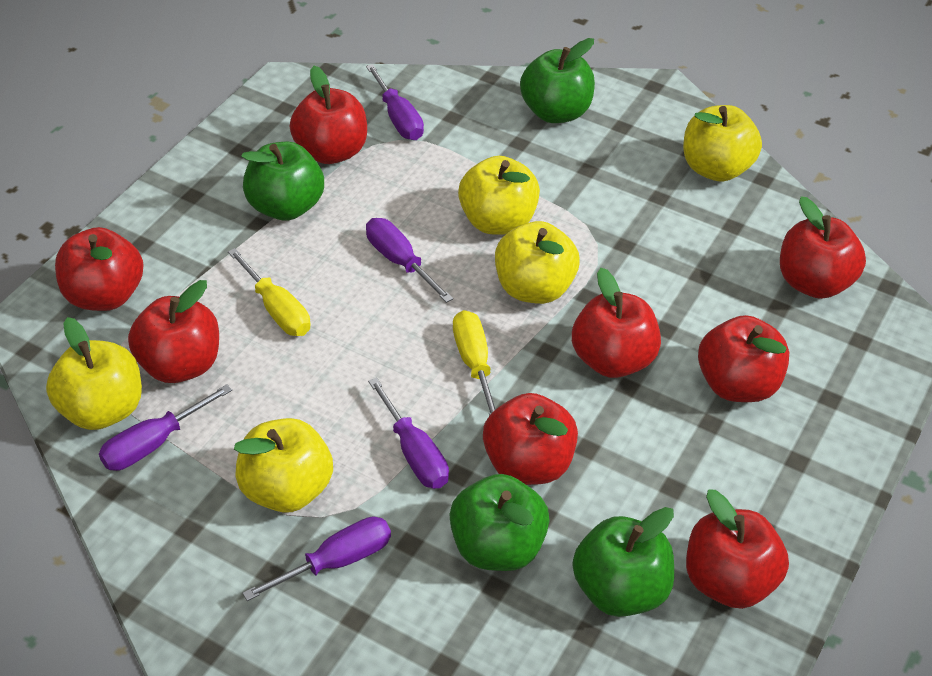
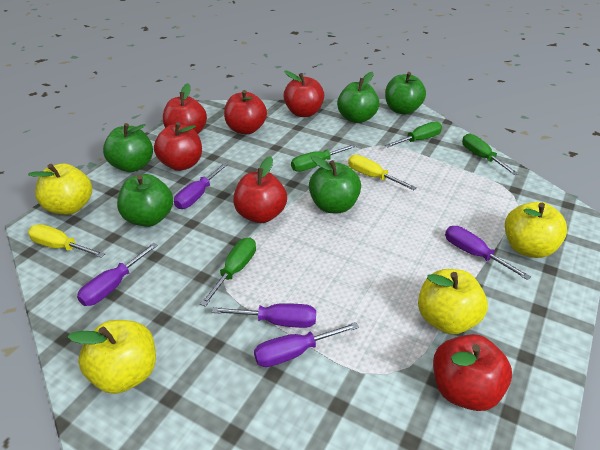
green apple: 4 -> 5
green screwdriver: 0 -> 4
red apple: 8 -> 6
yellow apple: 5 -> 4

